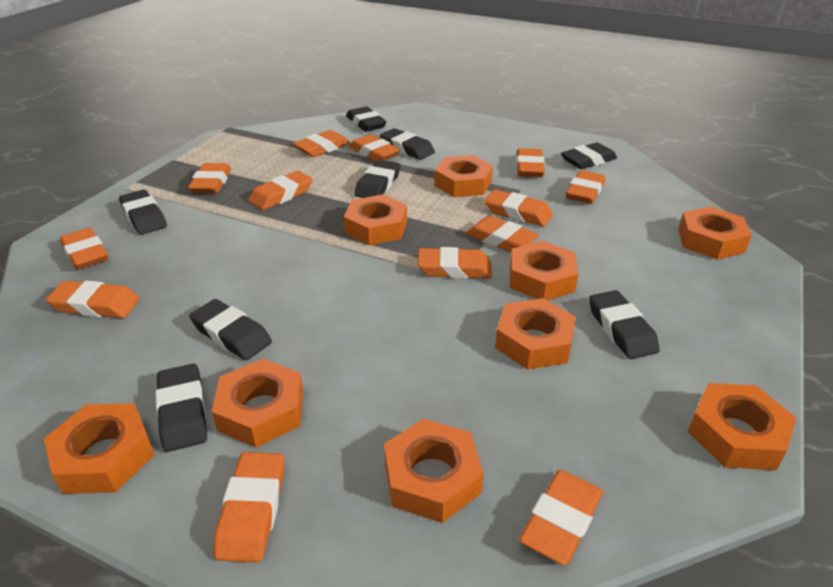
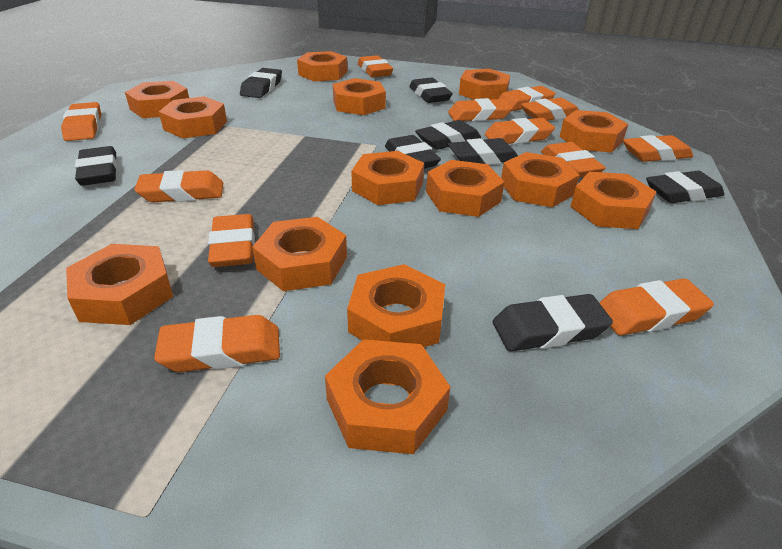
orange eraser: 13 -> 12
orange nut: 9 -> 14

